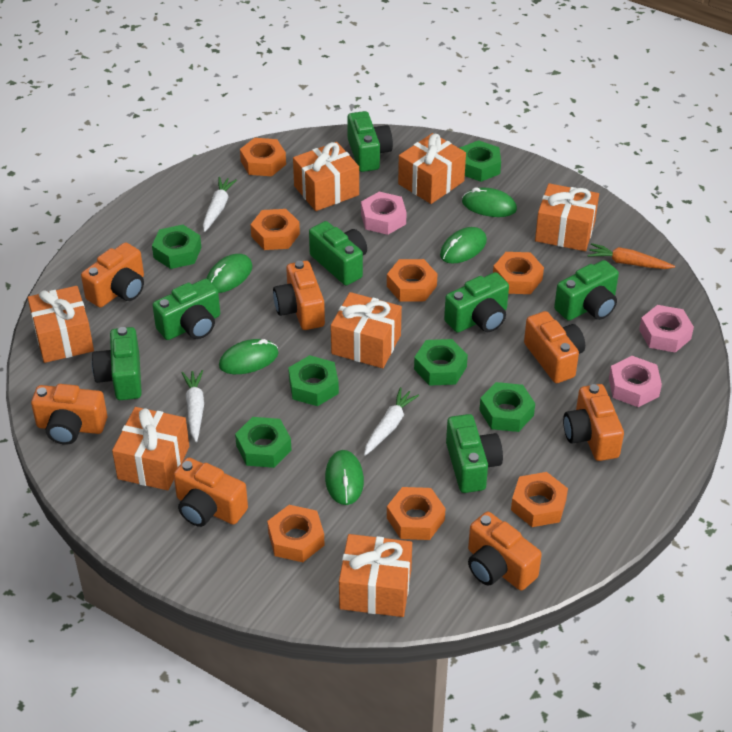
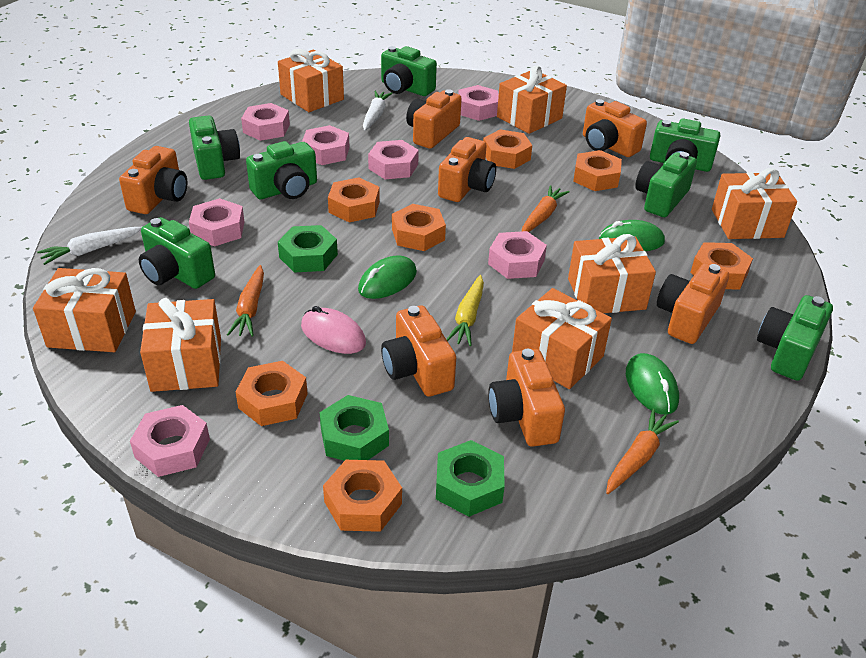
green mouse: 5 -> 3
green nut: 6 -> 3
orange carrot: 1 -> 3
pink mouse: 0 -> 1
pink nut: 3 -> 7
white carrot: 3 -> 2
yellow carrot: 0 -> 1

